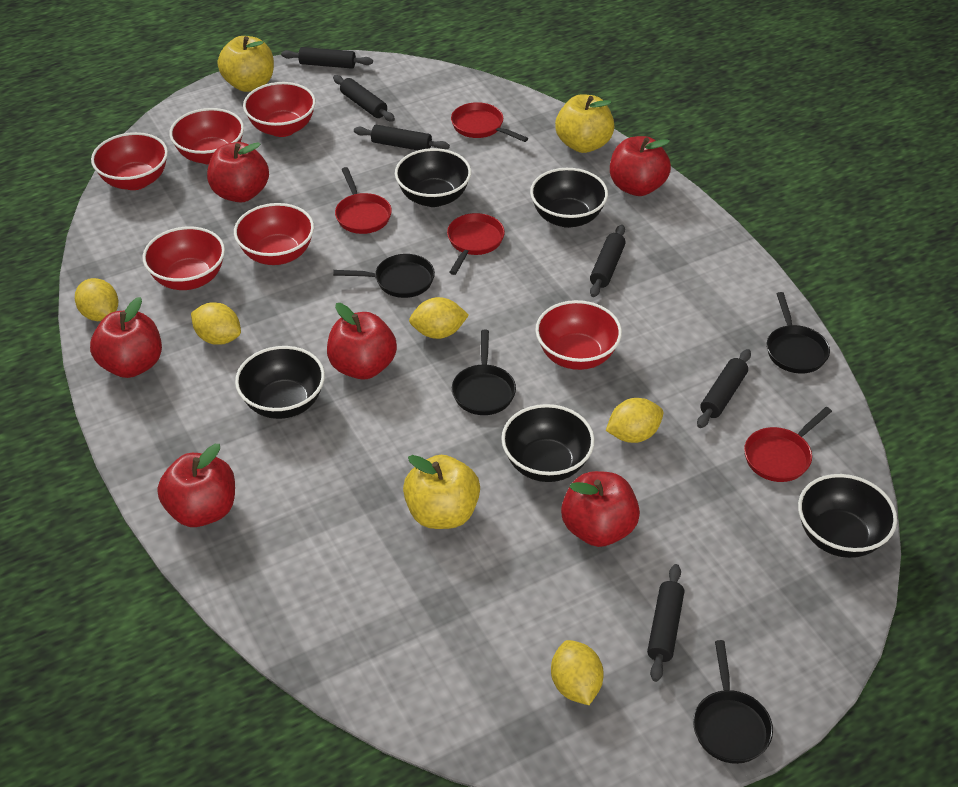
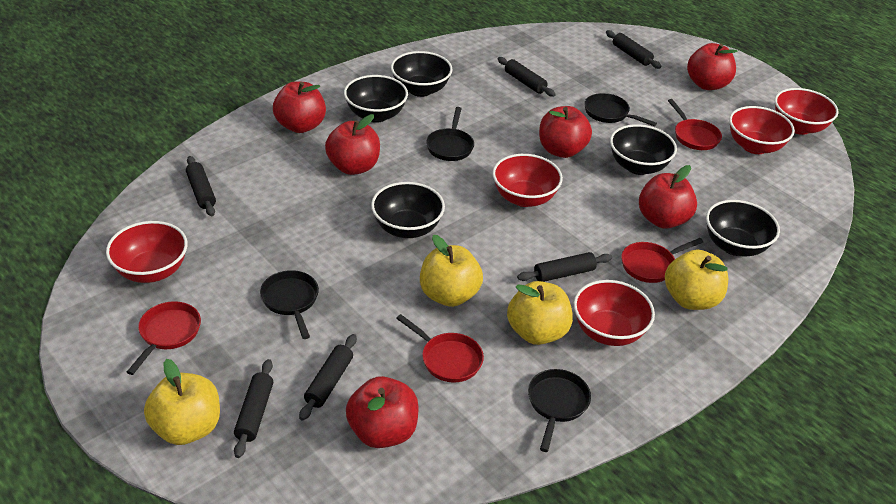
red bowl: 6 -> 5
yellow apple: 3 -> 4
yellow lemon: 5 -> 0

